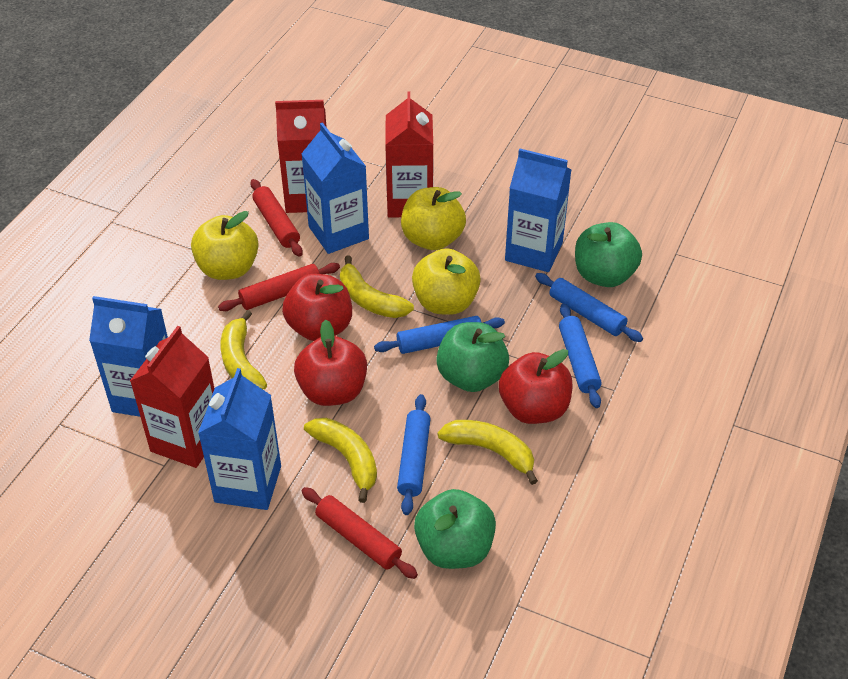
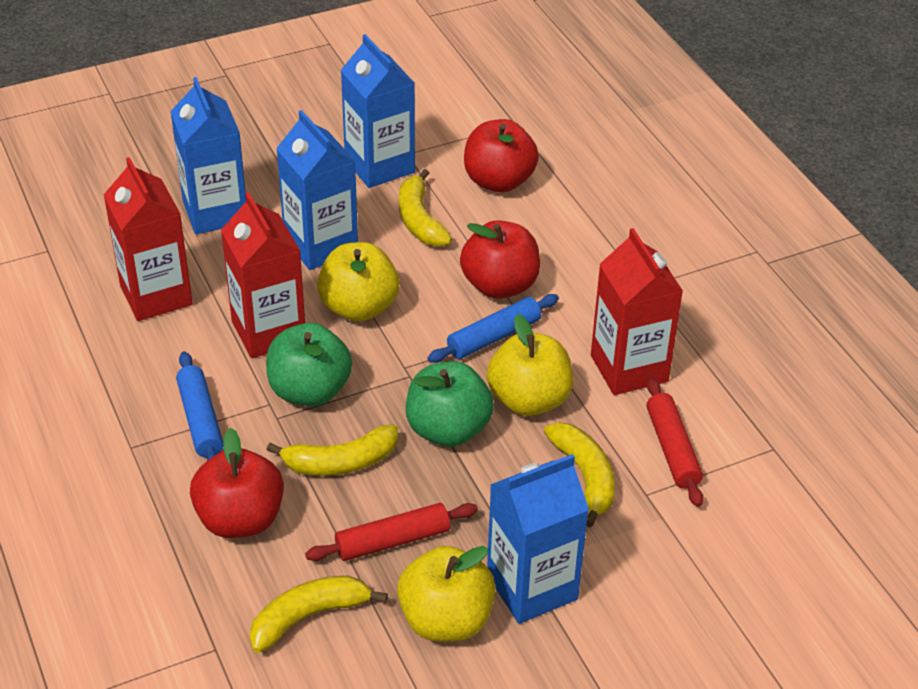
blue rolling pin: 4 -> 2
green apple: 3 -> 2
red rolling pin: 3 -> 2

